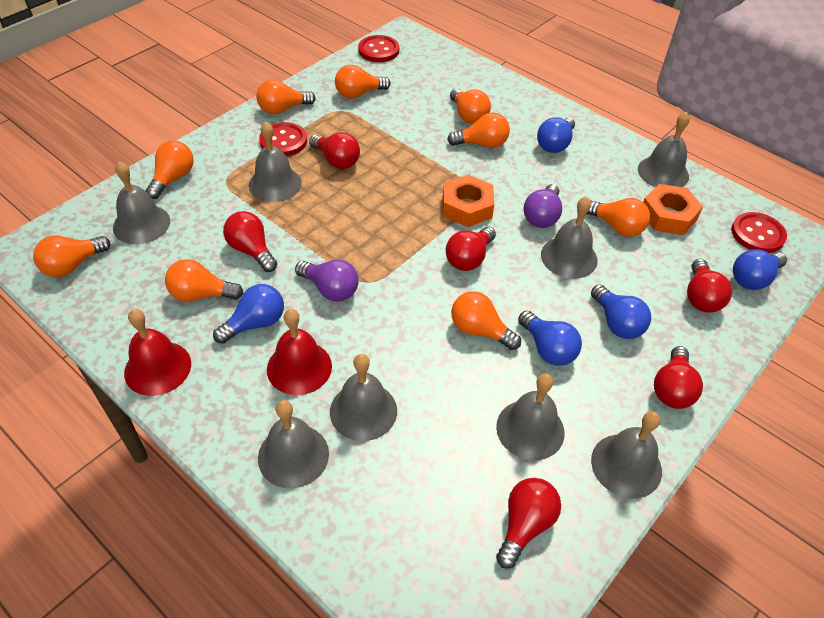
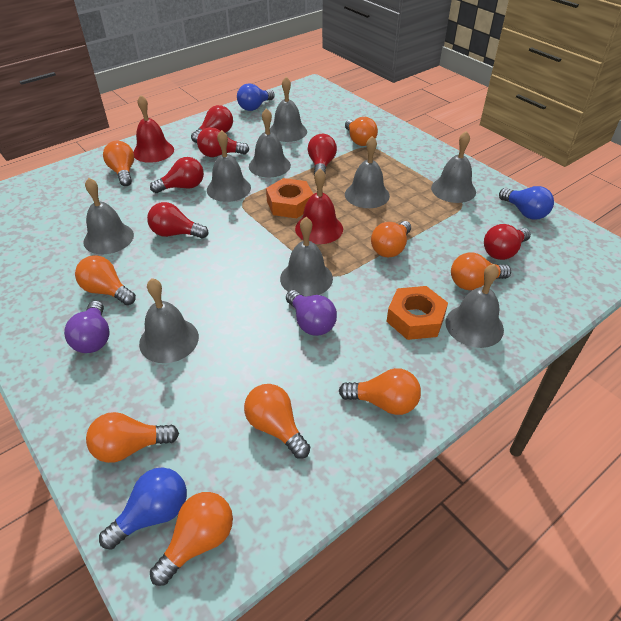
blue light bulb: 5 -> 3
grey bell: 8 -> 9
red button: 3 -> 0

